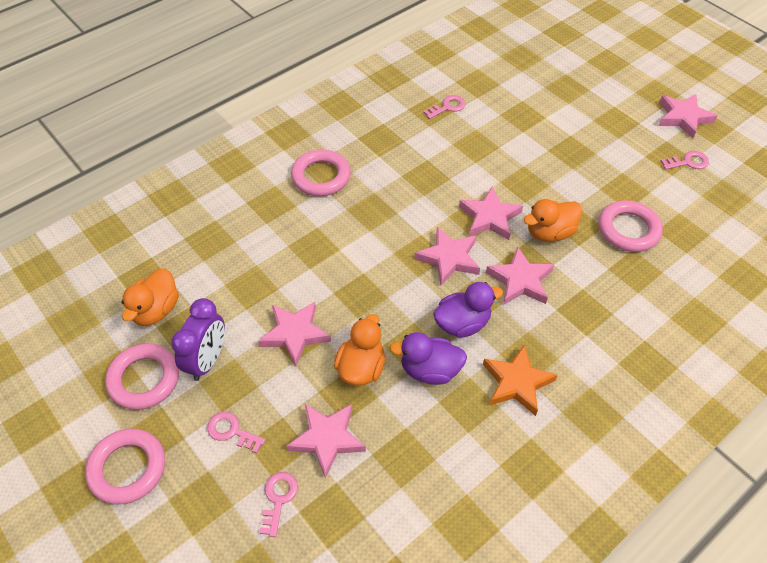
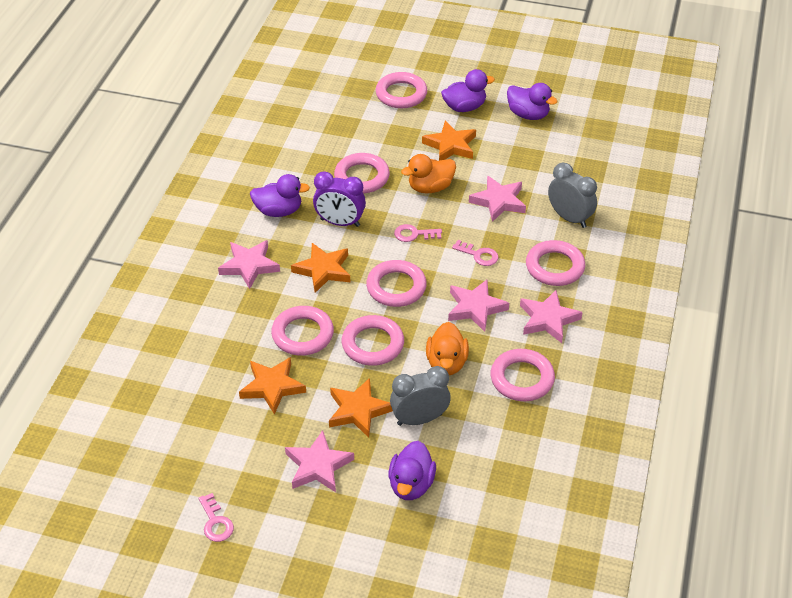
grey clock: 0 -> 2
orange duck: 3 -> 2
orange star: 1 -> 4
pink key: 4 -> 3
pink ring: 4 -> 7
pink star: 6 -> 5
purple duck: 2 -> 4

